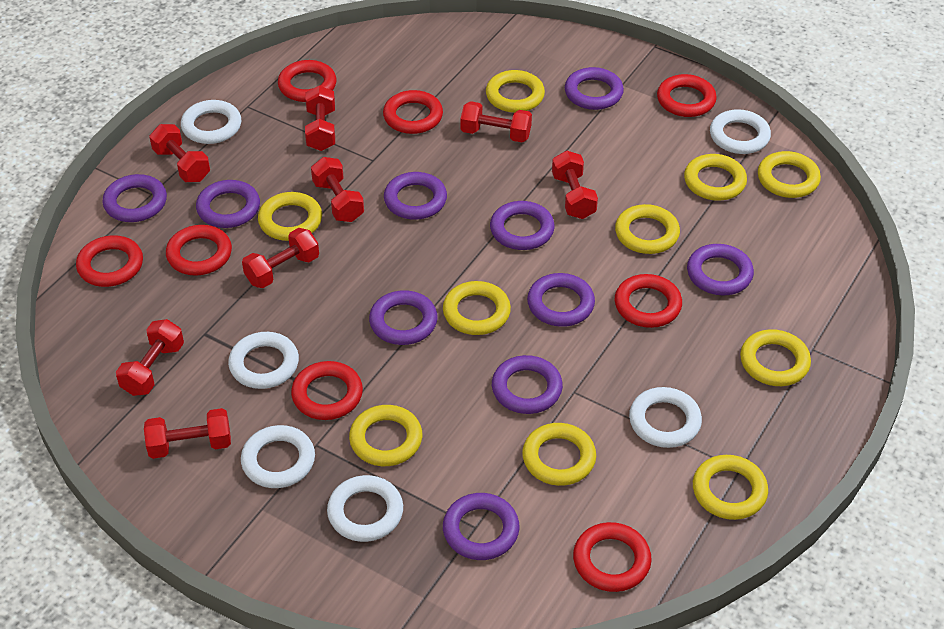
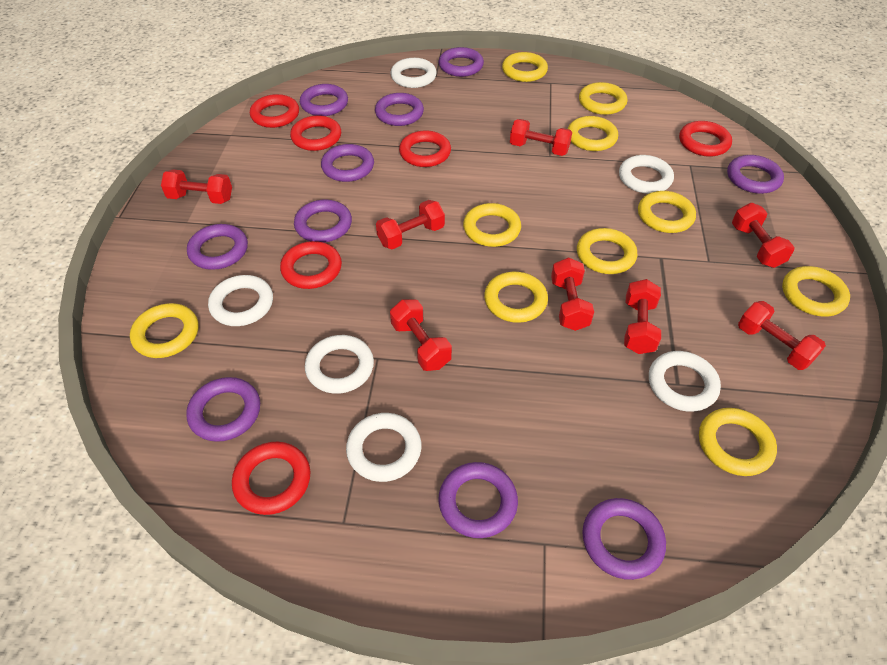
red ring: 8 -> 6

